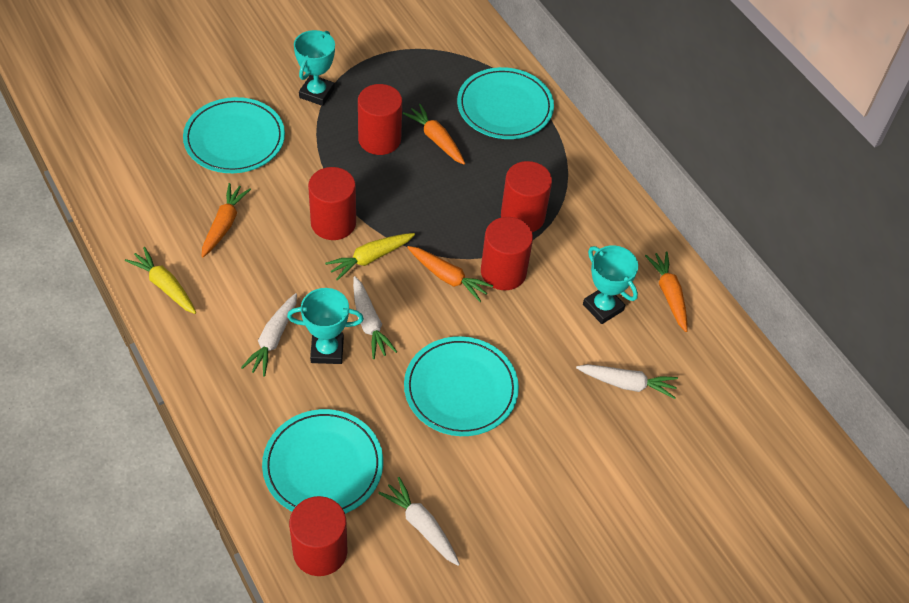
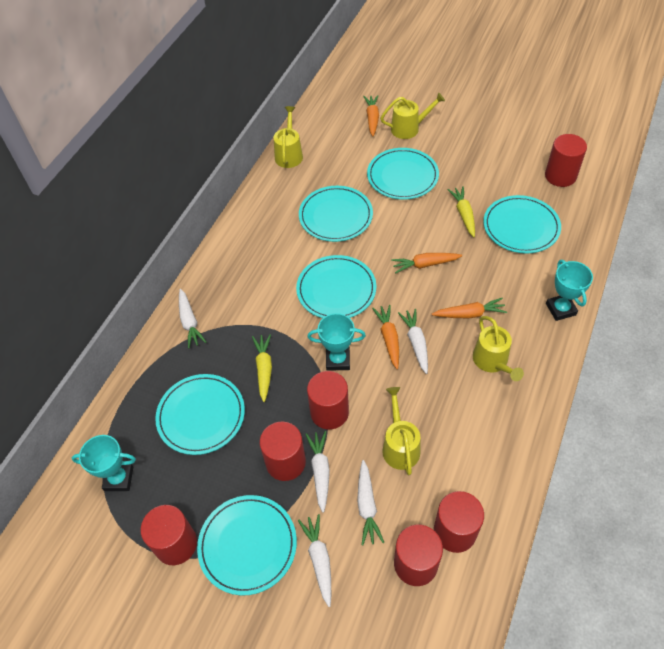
red cylinder: 5 -> 6
turquoise plate: 4 -> 6
white carrot: 4 -> 5
yellow watering can: 0 -> 4

